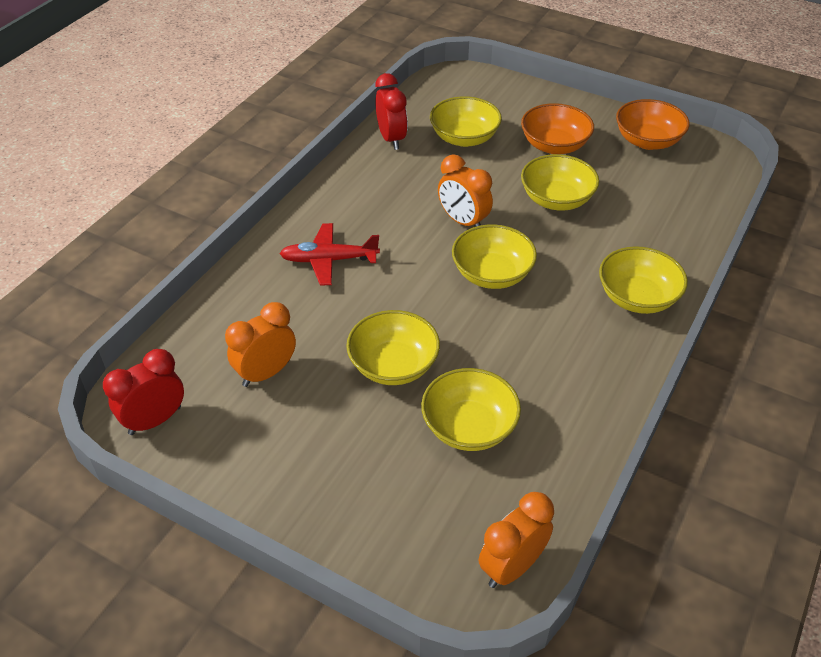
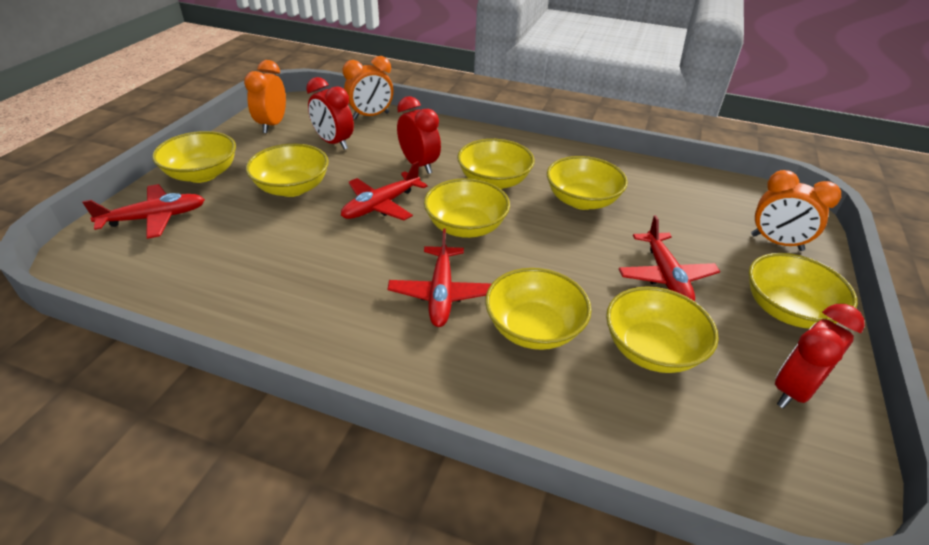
orange bowl: 2 -> 0
red clock: 2 -> 3
red plane: 1 -> 4
yellow bowl: 6 -> 8

